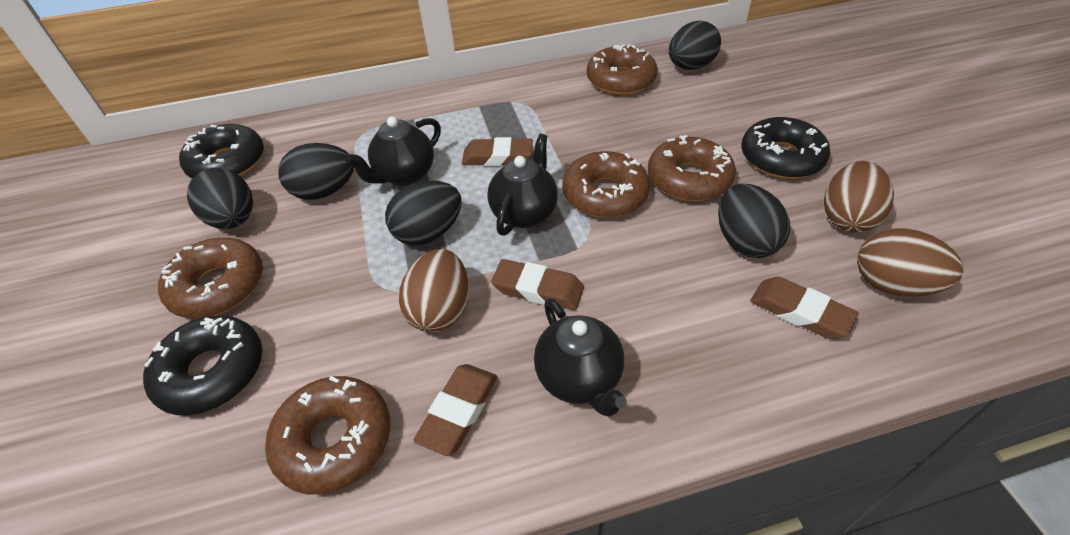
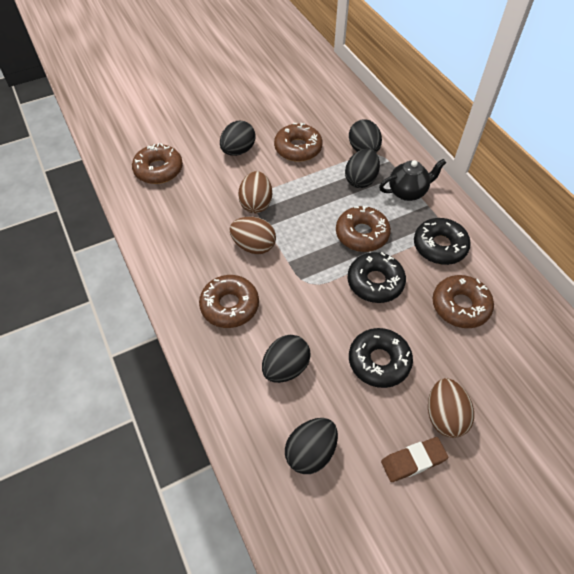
black teapot: 3 -> 1
brown eraser: 4 -> 1

